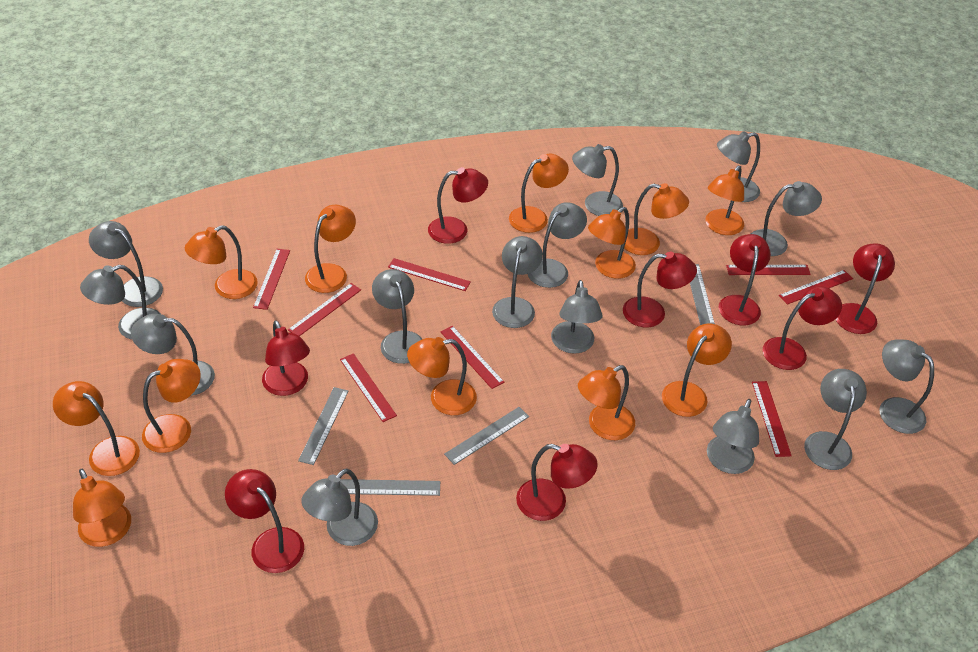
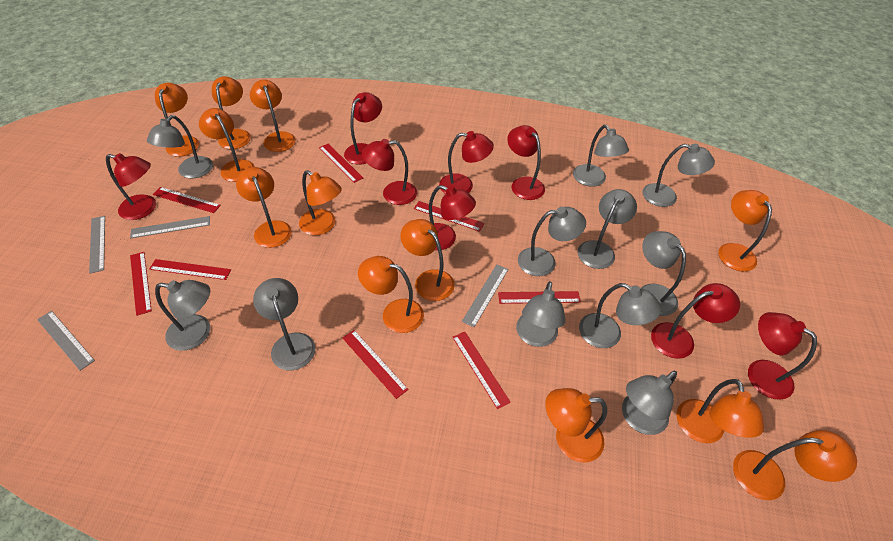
grey lamp: 14 -> 11

